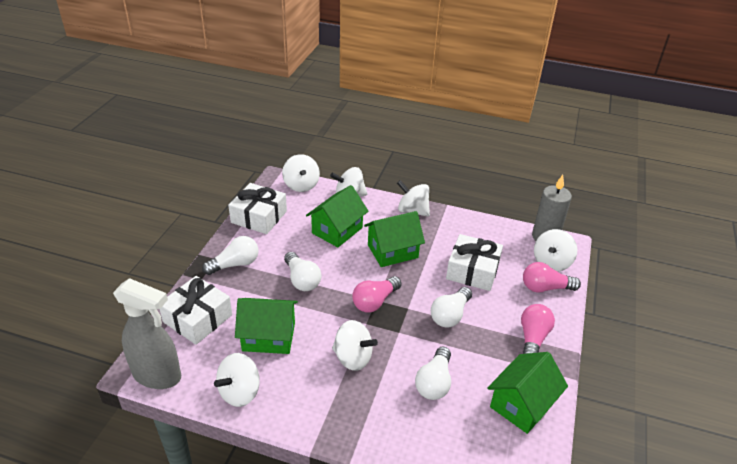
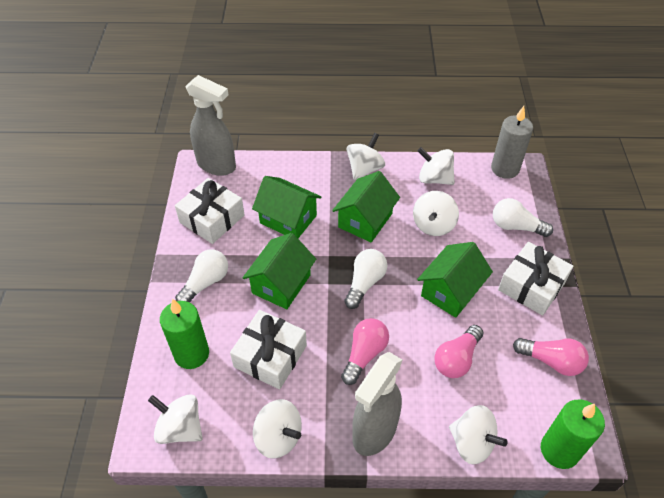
green candle: 0 -> 2
grey spray bottle: 1 -> 2
white light bulb: 4 -> 3

